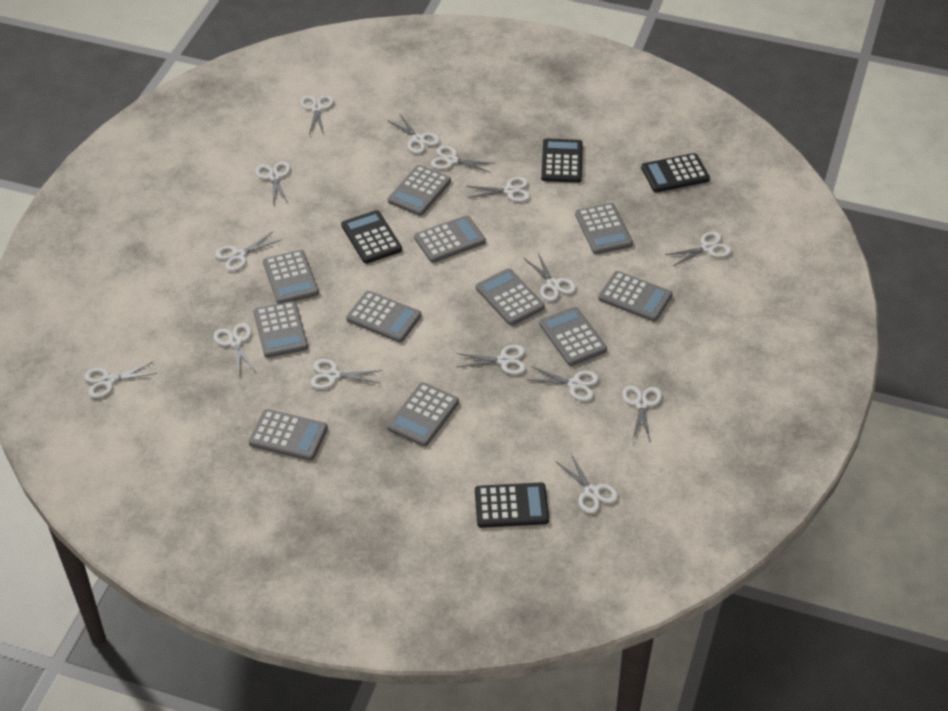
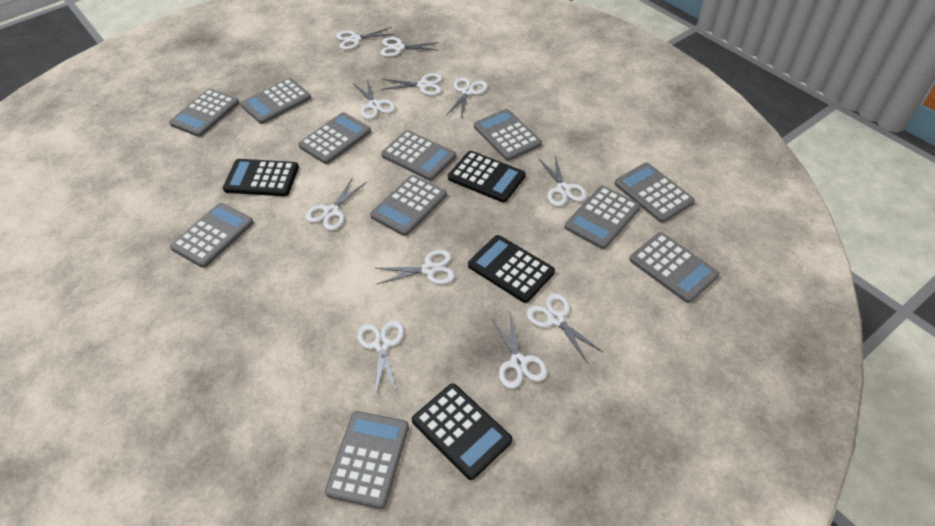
white scissors: 15 -> 11

